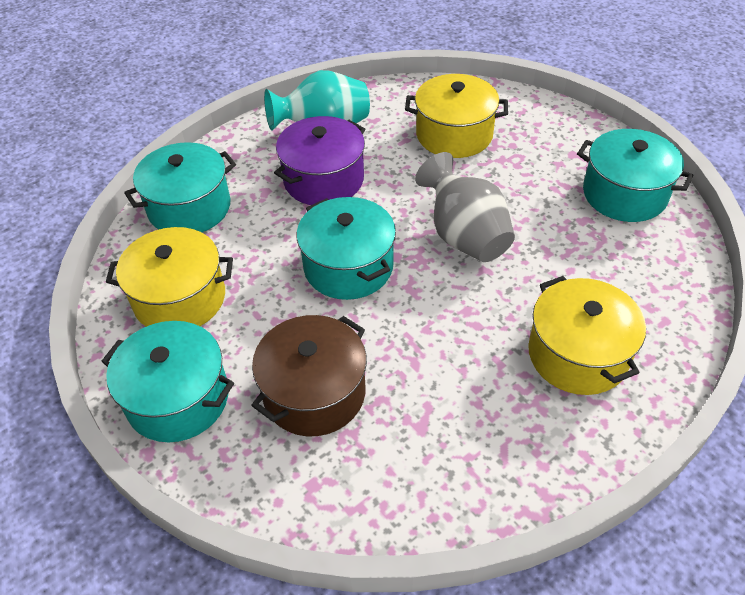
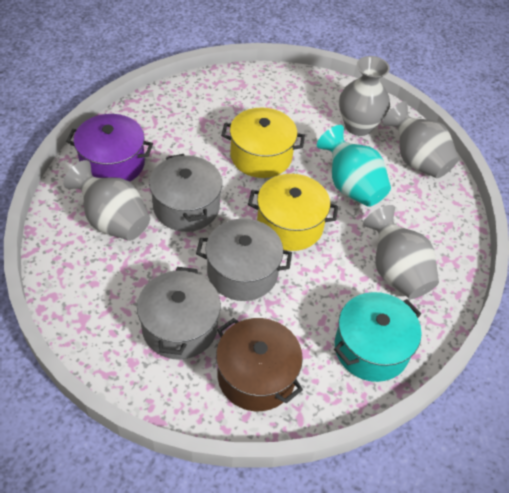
grey pot: 0 -> 3
grey vase: 1 -> 4
turquoise pot: 4 -> 1
yellow pot: 3 -> 2

